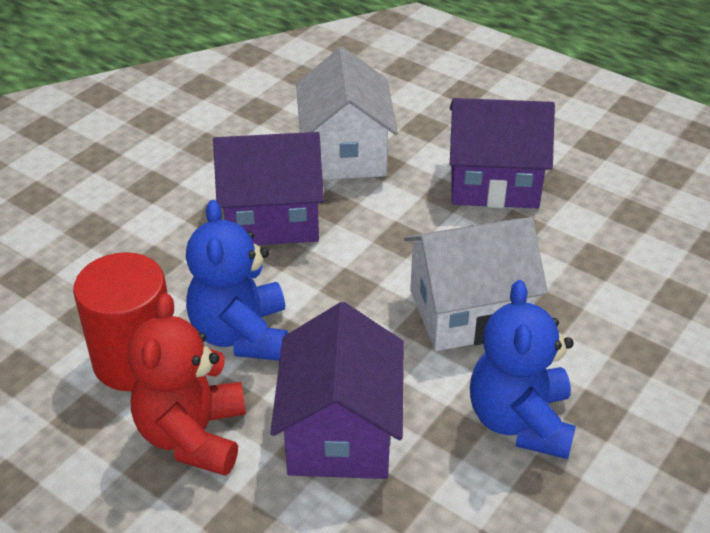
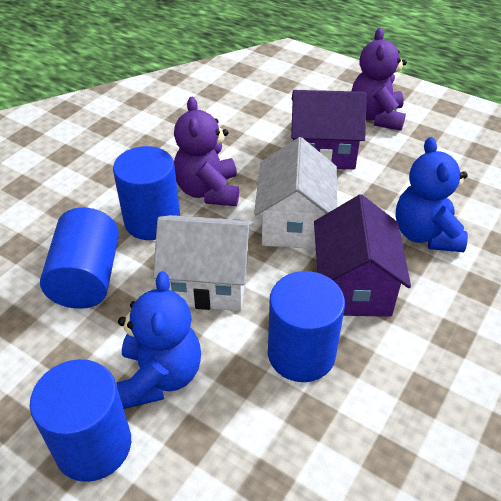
blue cylinder: 0 -> 4
purple house: 3 -> 2
purple teddy bear: 0 -> 2
red cylinder: 1 -> 0
red teddy bear: 1 -> 0

